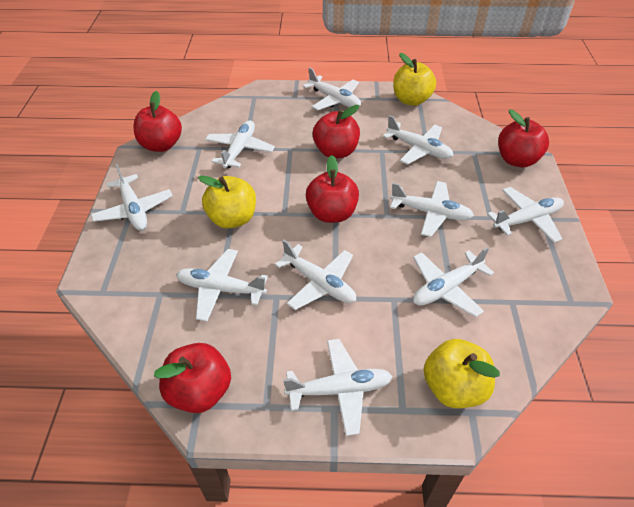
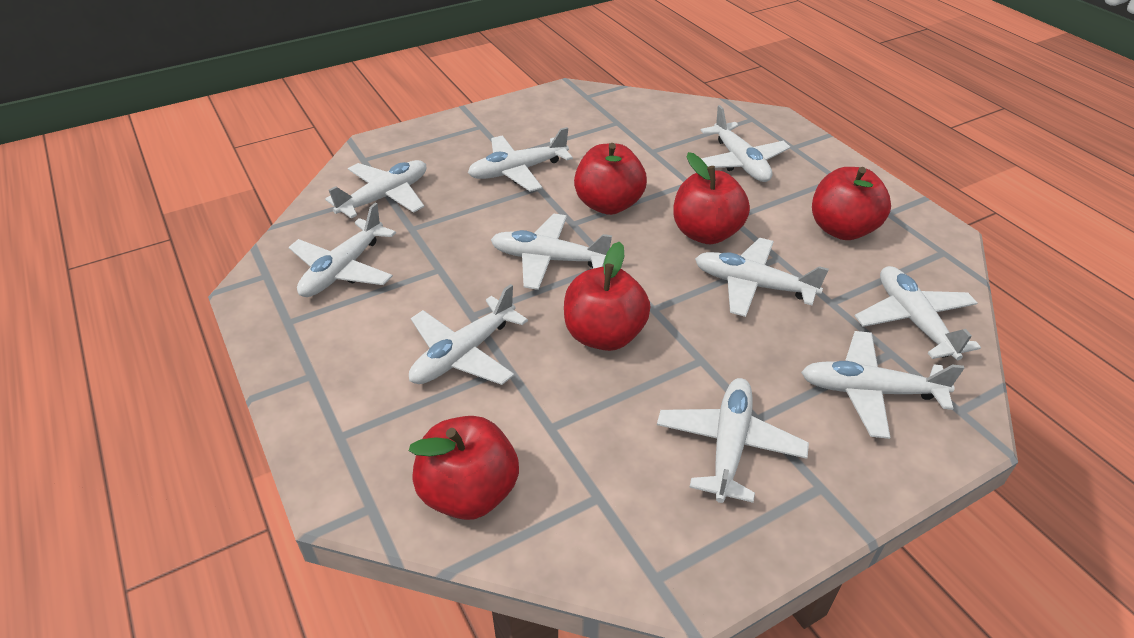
yellow apple: 3 -> 0

